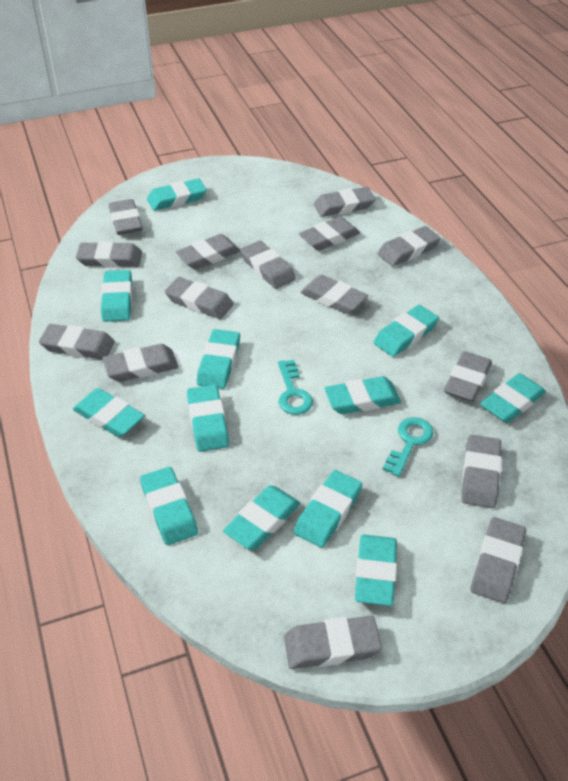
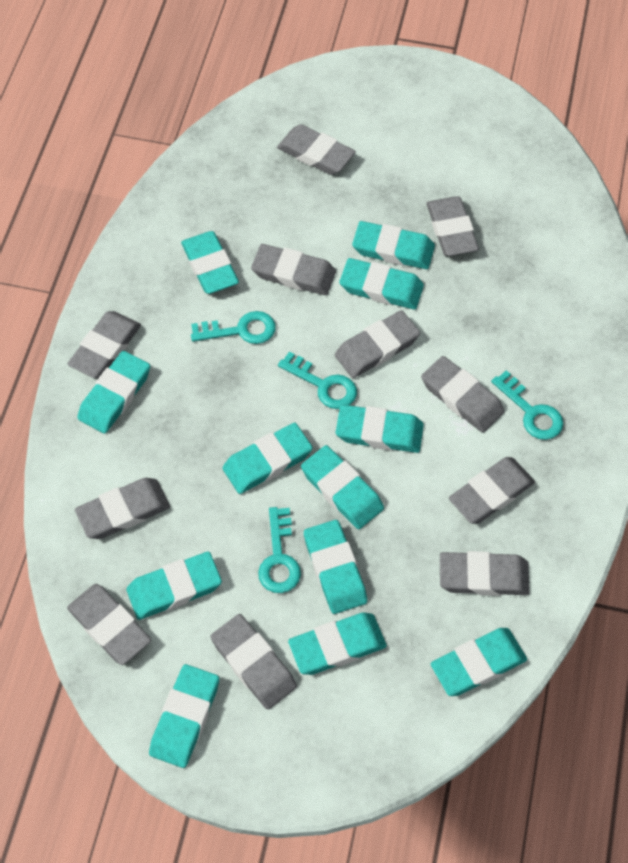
grey eraser: 15 -> 11
turquoise key: 2 -> 4

